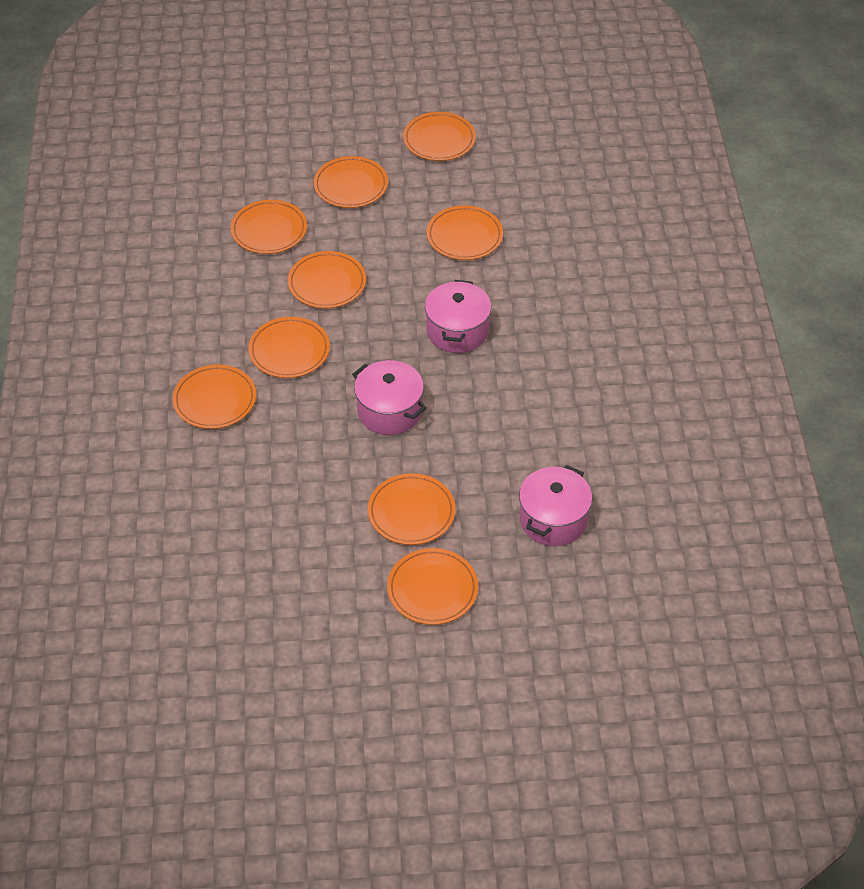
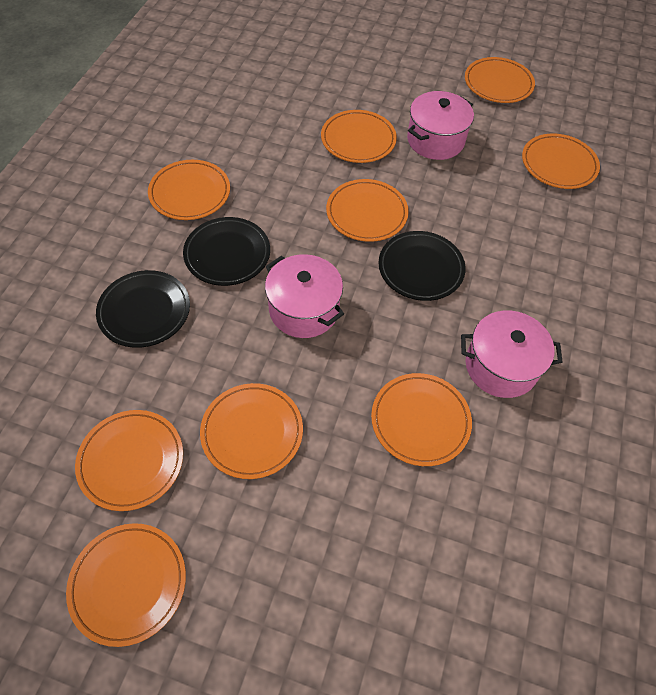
black plate: 0 -> 3

